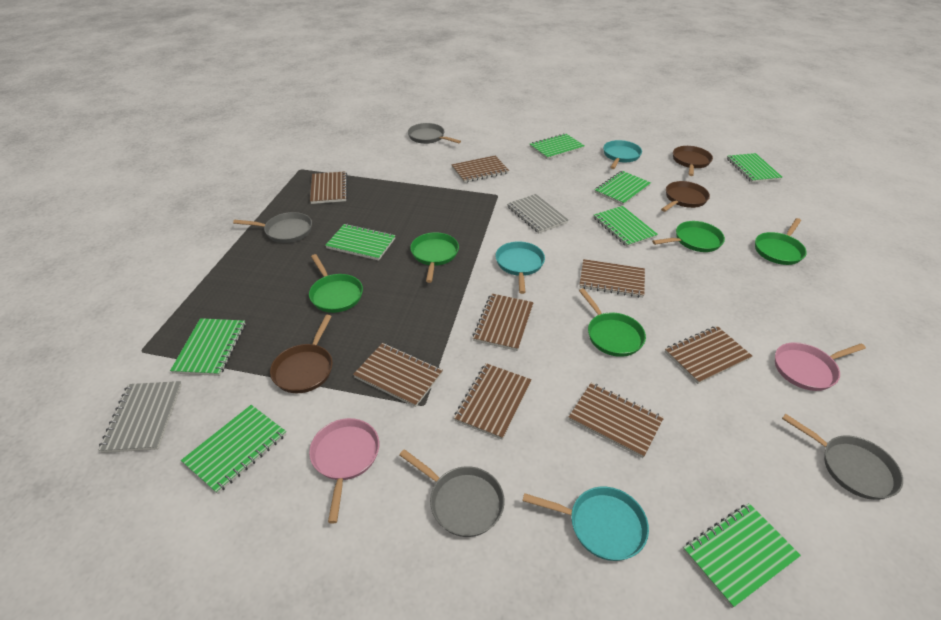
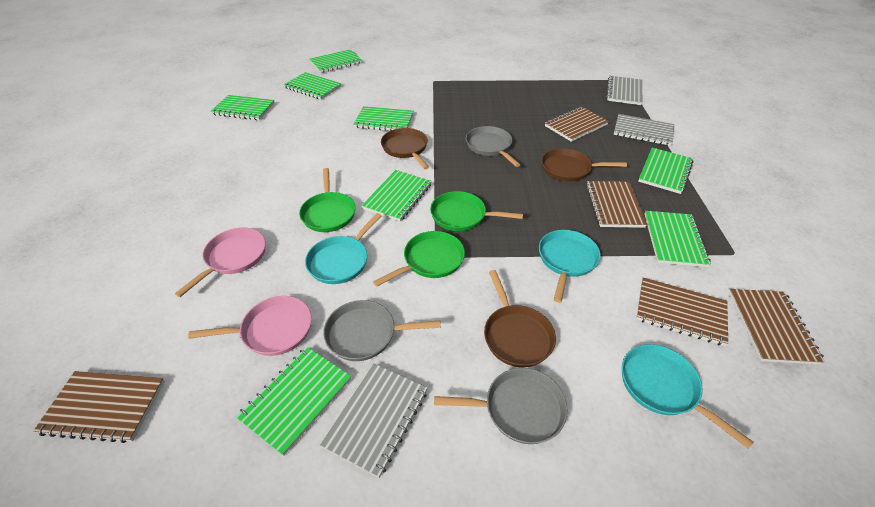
brown notebook: 8 -> 5
green pan: 5 -> 3
grey notebook: 2 -> 3
grey pan: 4 -> 3

